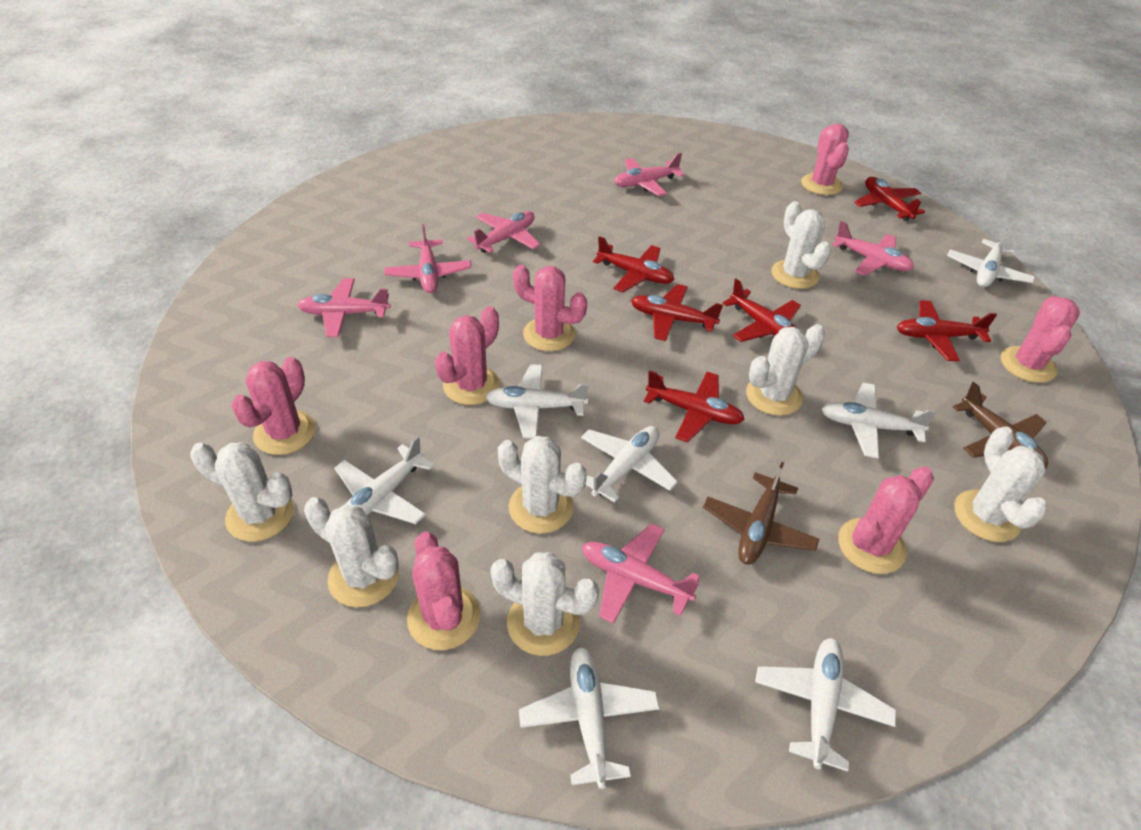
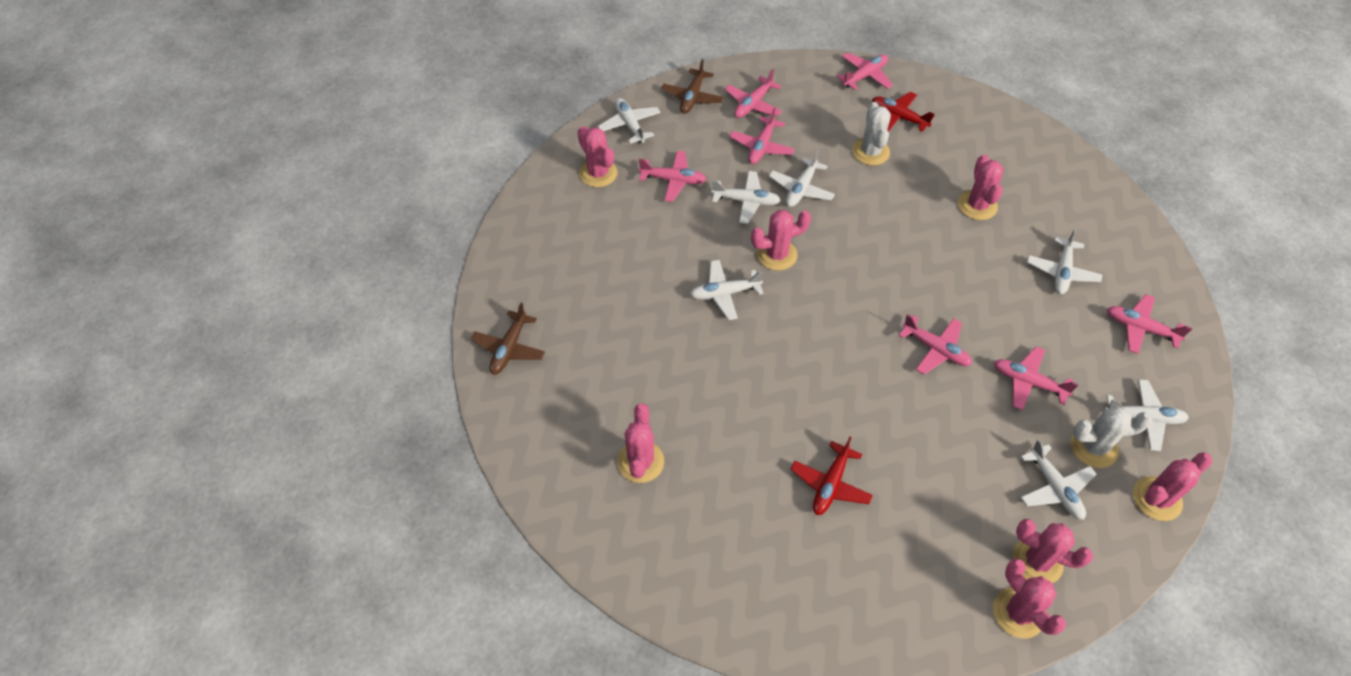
pink plane: 6 -> 7
red plane: 6 -> 2
white cactus: 7 -> 2

